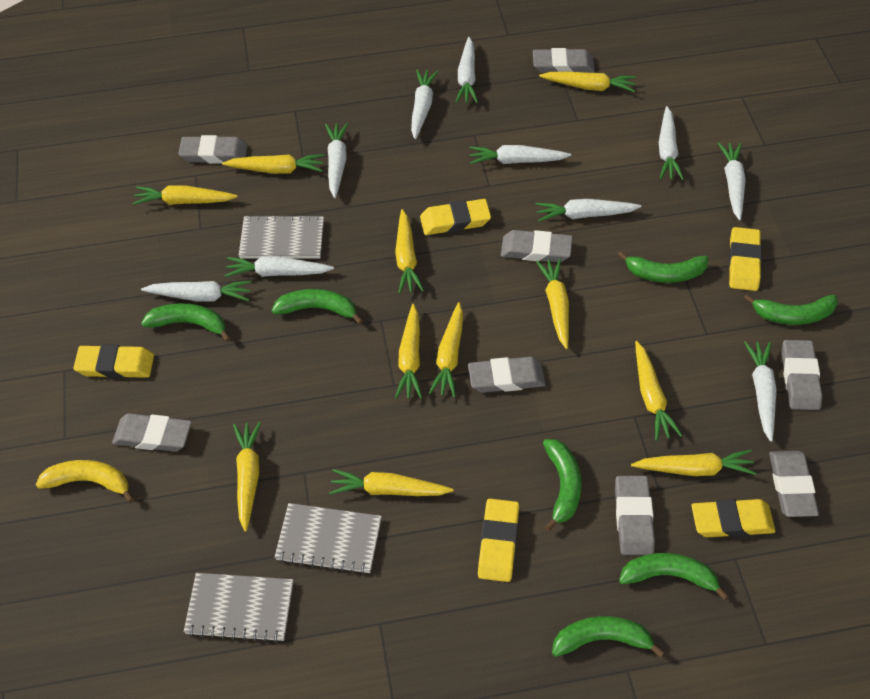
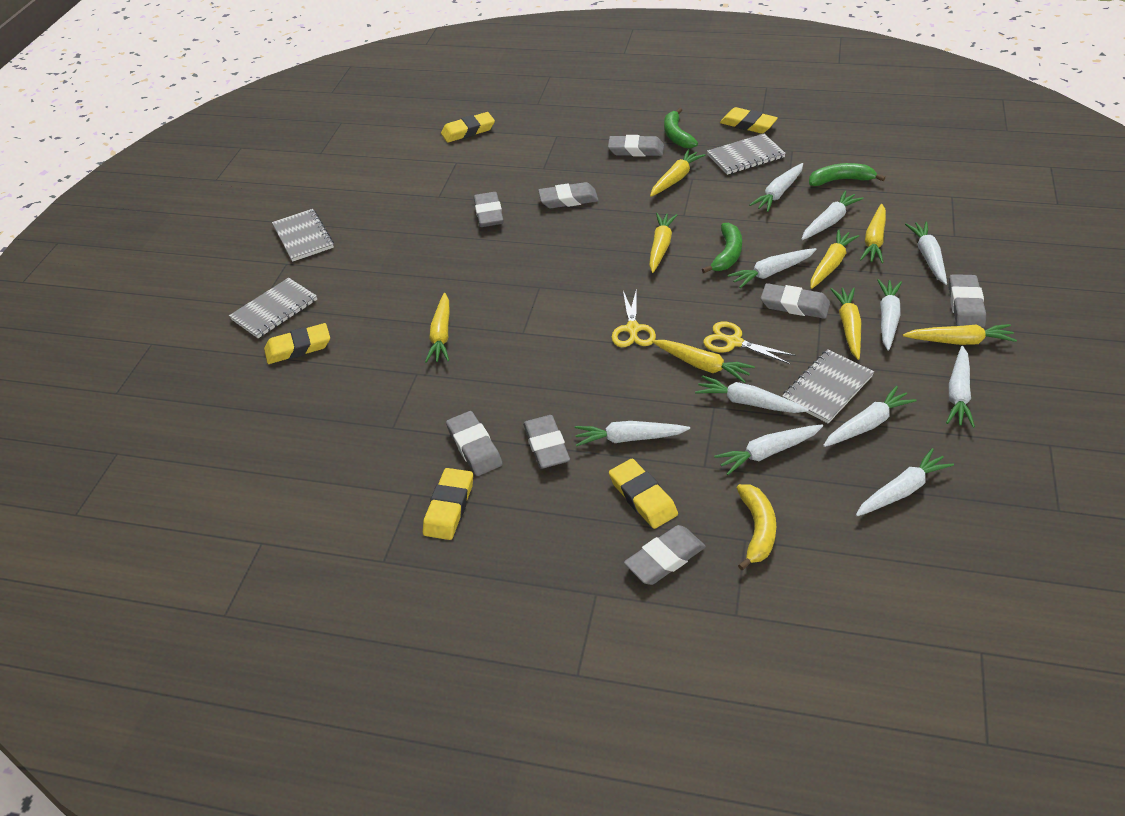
green banana: 7 -> 3
grey notebook: 3 -> 4
white carrot: 10 -> 11
yellow carrot: 11 -> 8
yellow scissors: 0 -> 2

